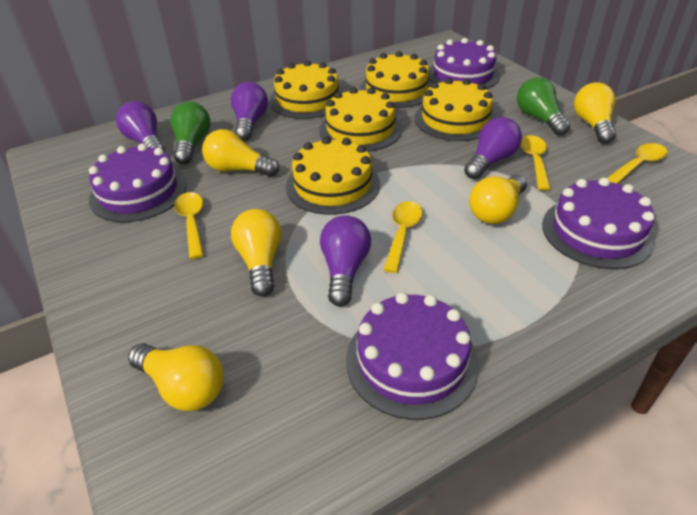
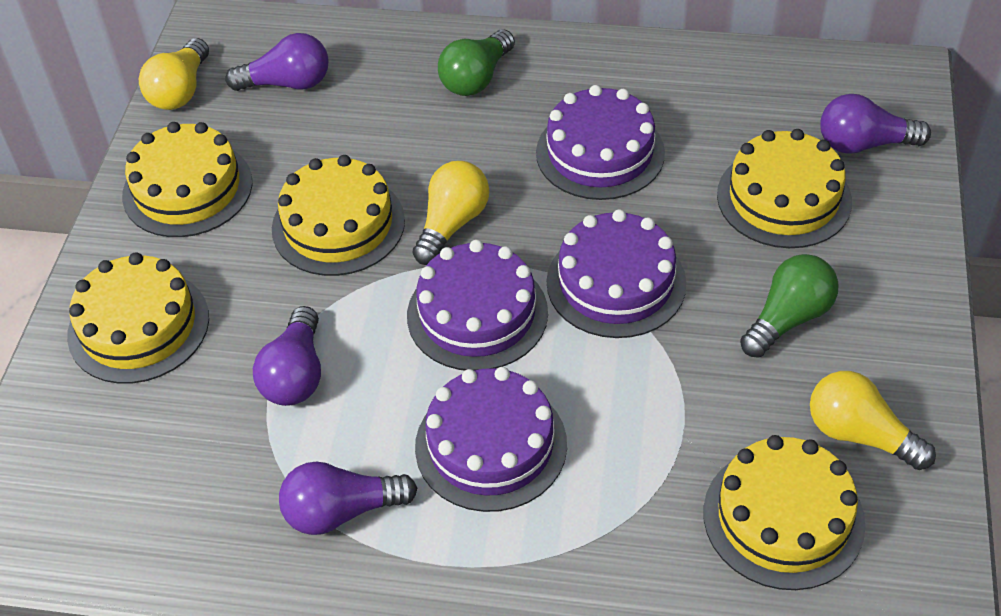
yellow light bulb: 5 -> 3
yellow spoon: 4 -> 0

